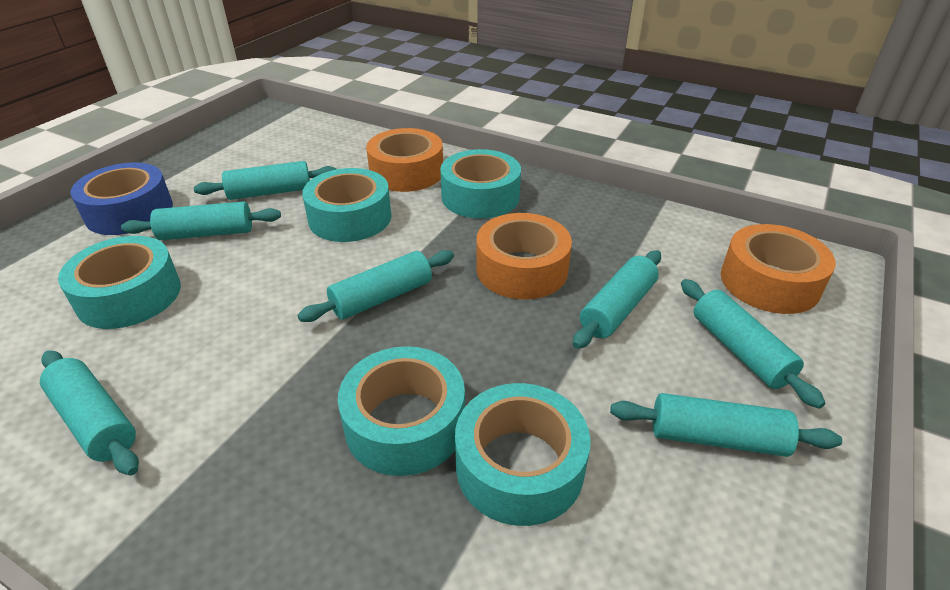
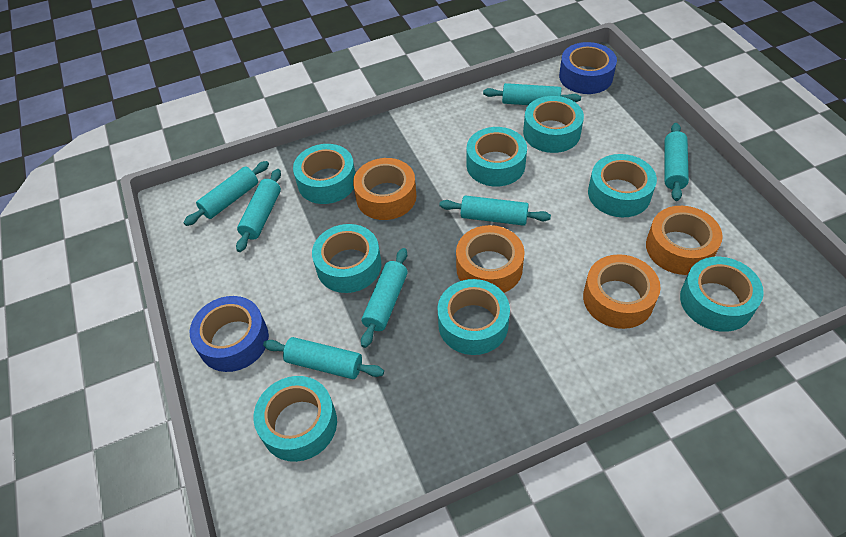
blue tape: 1 -> 2
orange tape: 3 -> 4
turquoise tape: 5 -> 8

